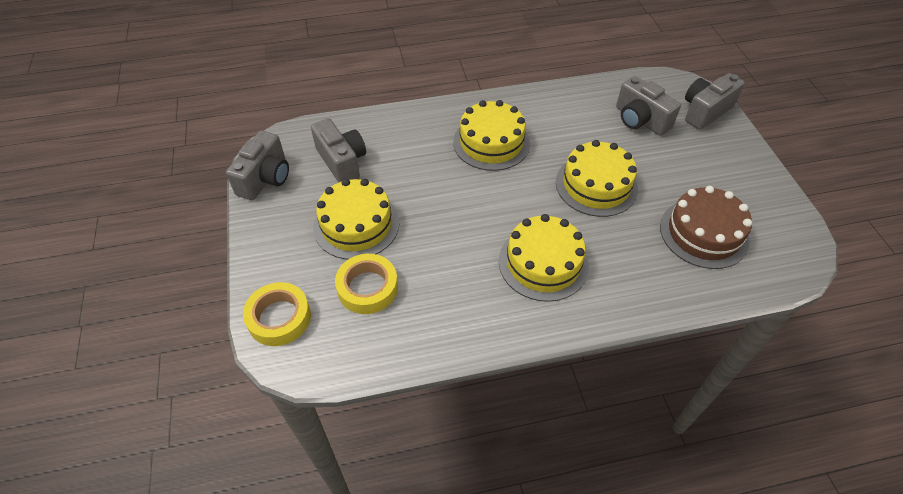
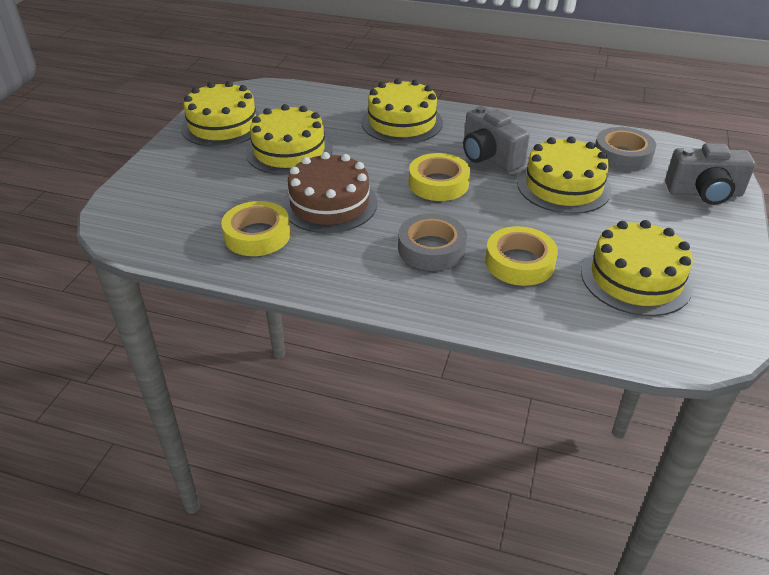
grey camera: 4 -> 2
grey tape: 0 -> 2
yellow cake: 4 -> 5
yellow tape: 2 -> 3

